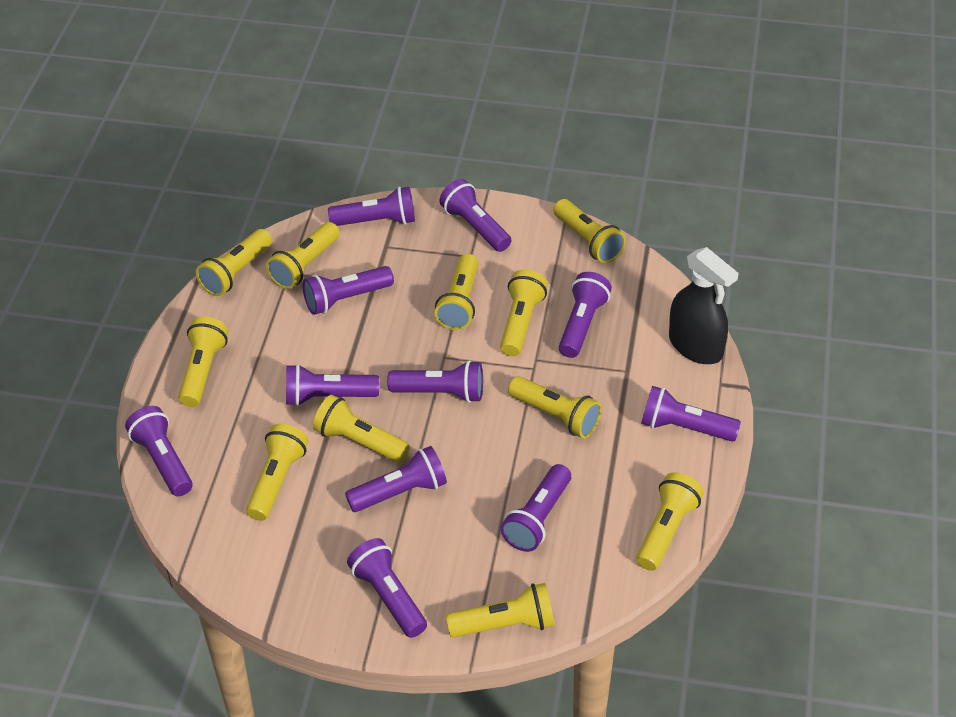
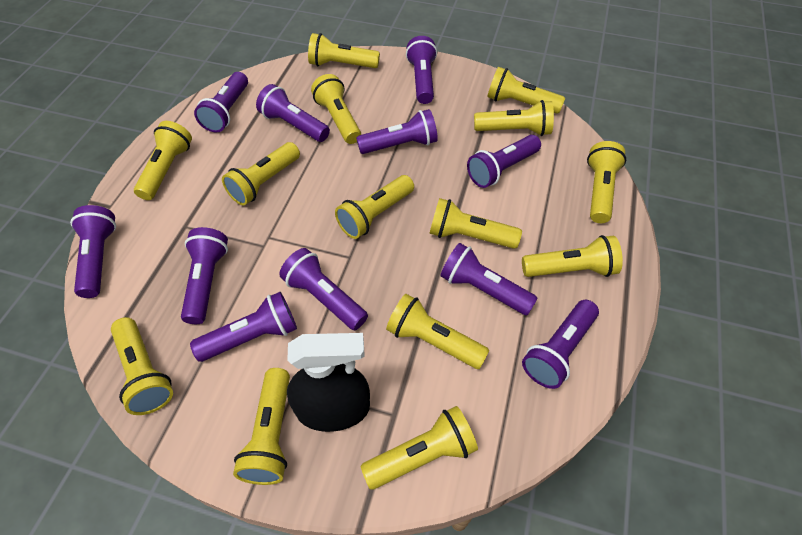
yellow flashlight: 11 -> 14

